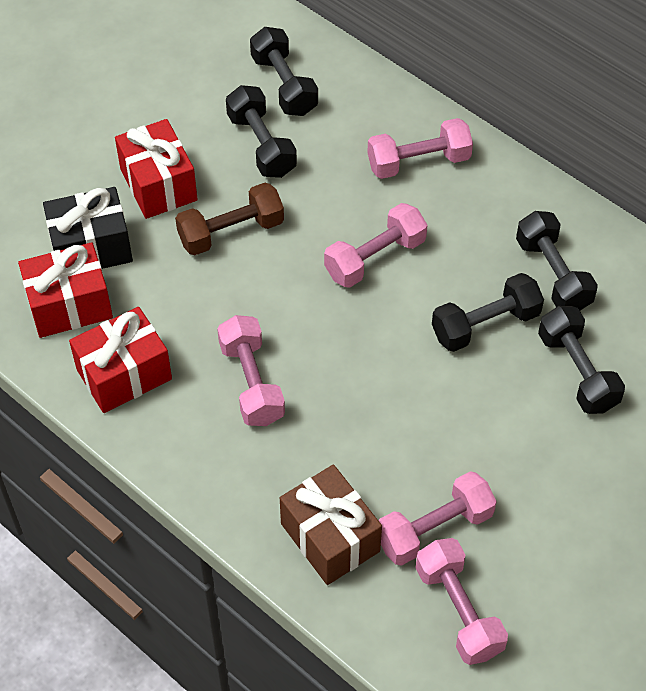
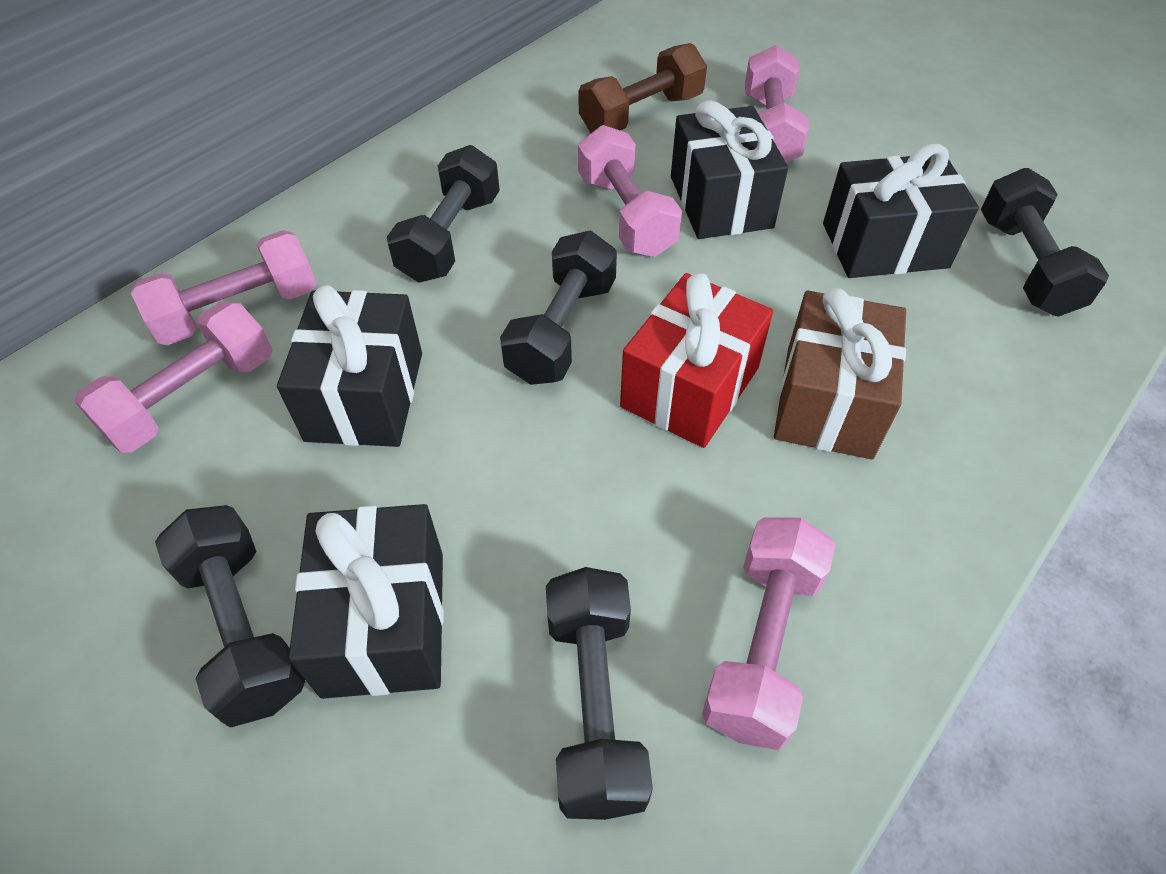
black gift: 1 -> 4
red gift: 3 -> 1

